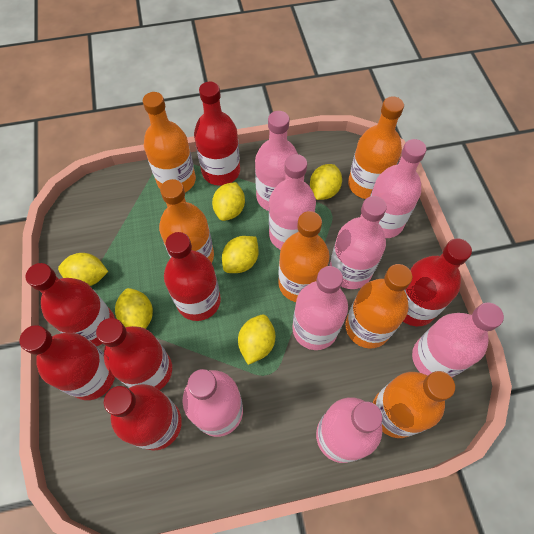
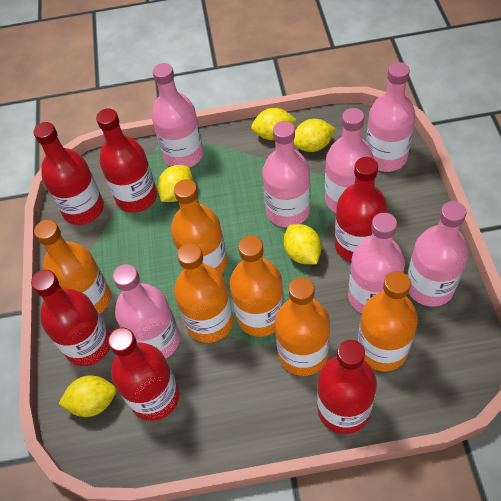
pink bottle: 8 -> 7
red bottle: 7 -> 6
yellow lemon: 6 -> 5

